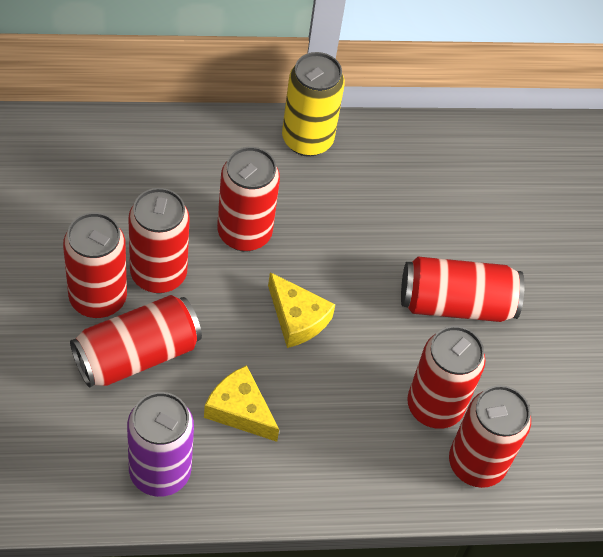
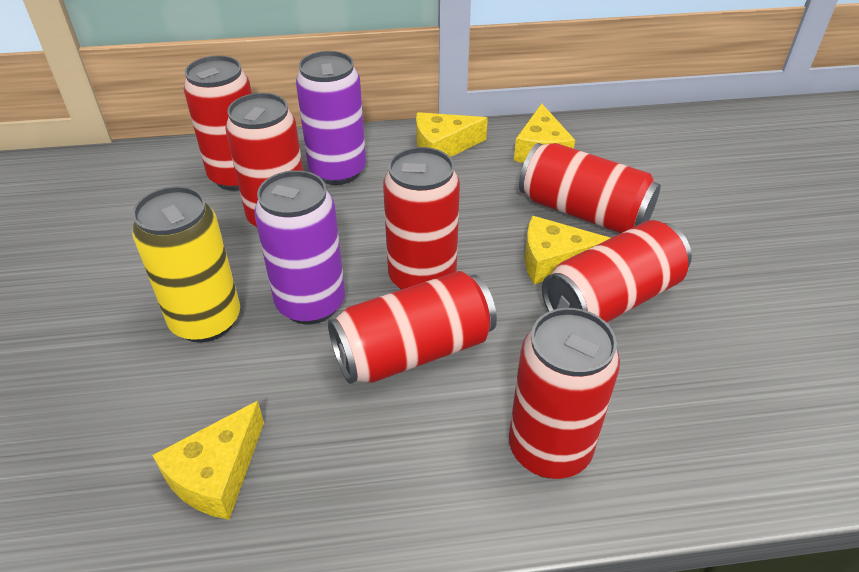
purple can: 1 -> 2
yellow cheese: 2 -> 4

